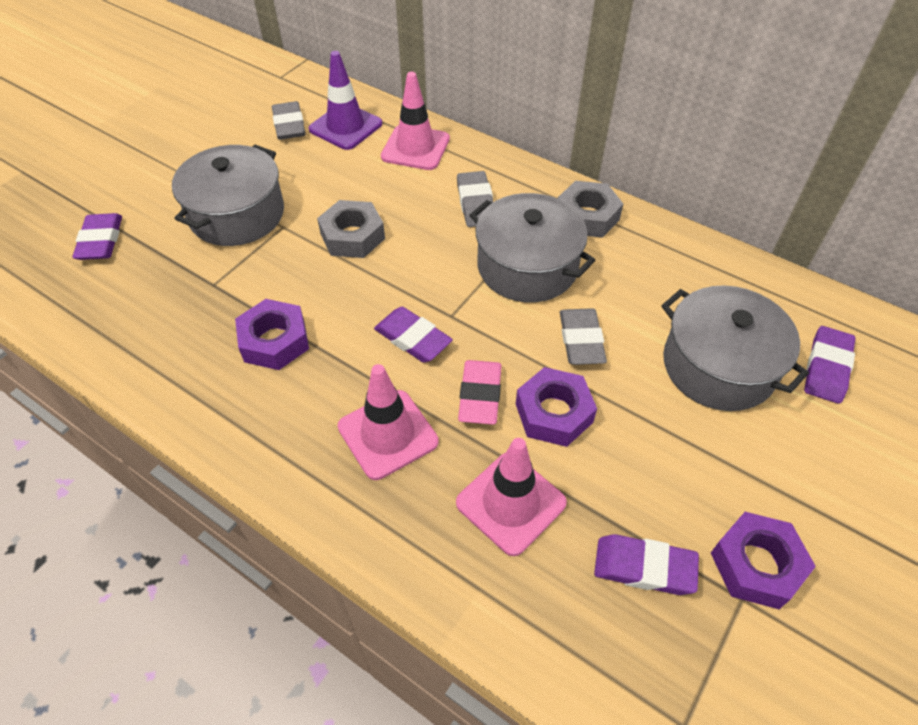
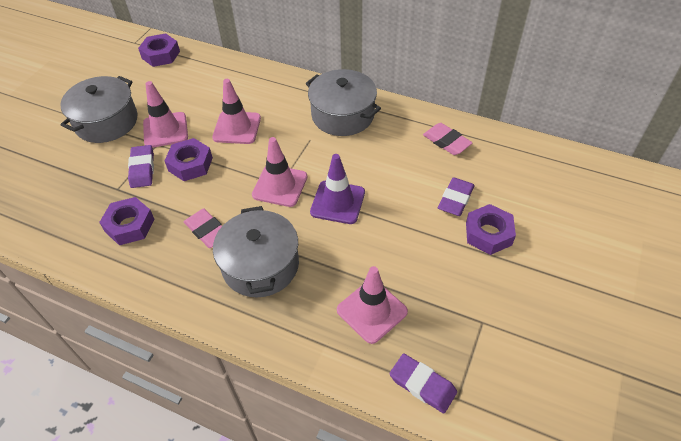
grey eraser: 3 -> 0
grey nut: 2 -> 0
pink eraser: 1 -> 2
pink traffic cone: 3 -> 4
purple eraser: 4 -> 3
purple nut: 3 -> 4

